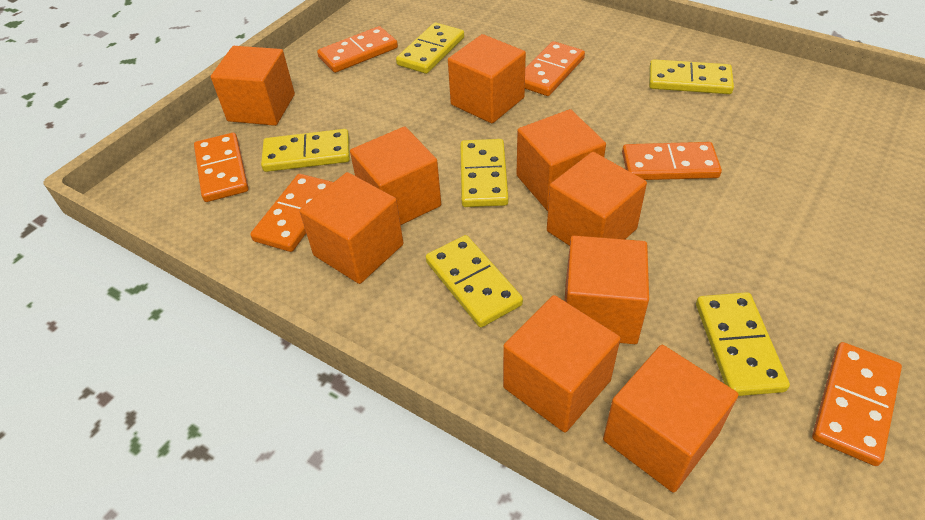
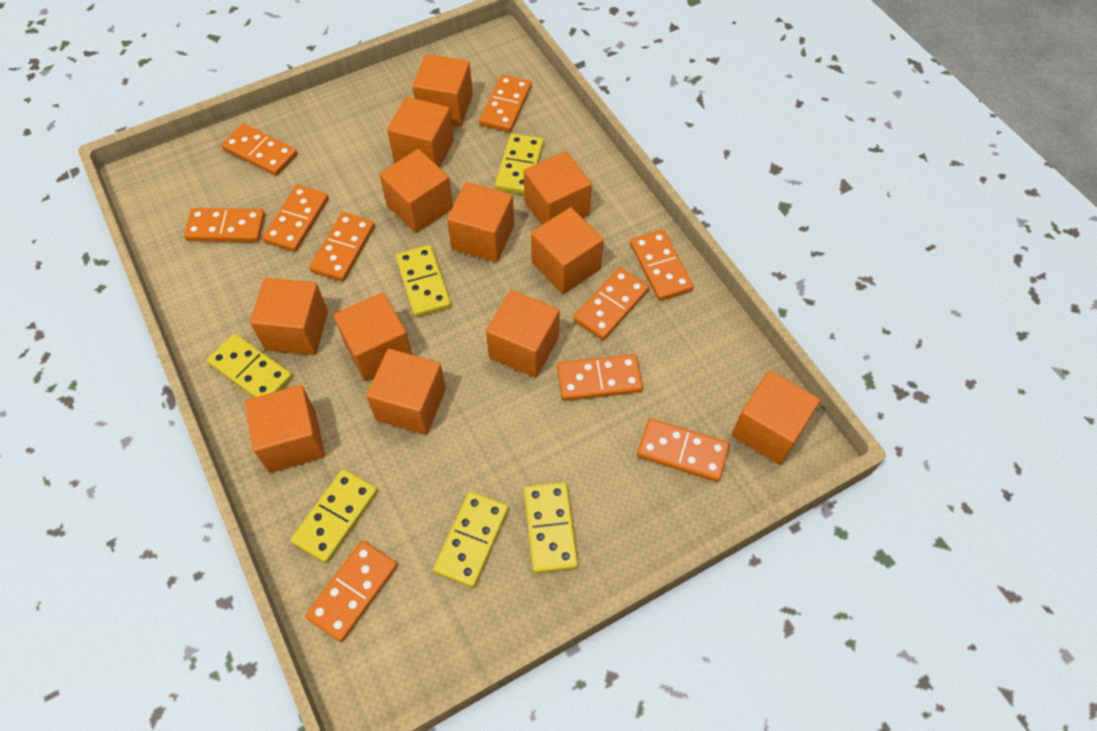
orange cube: 9 -> 12
orange domino: 6 -> 10

